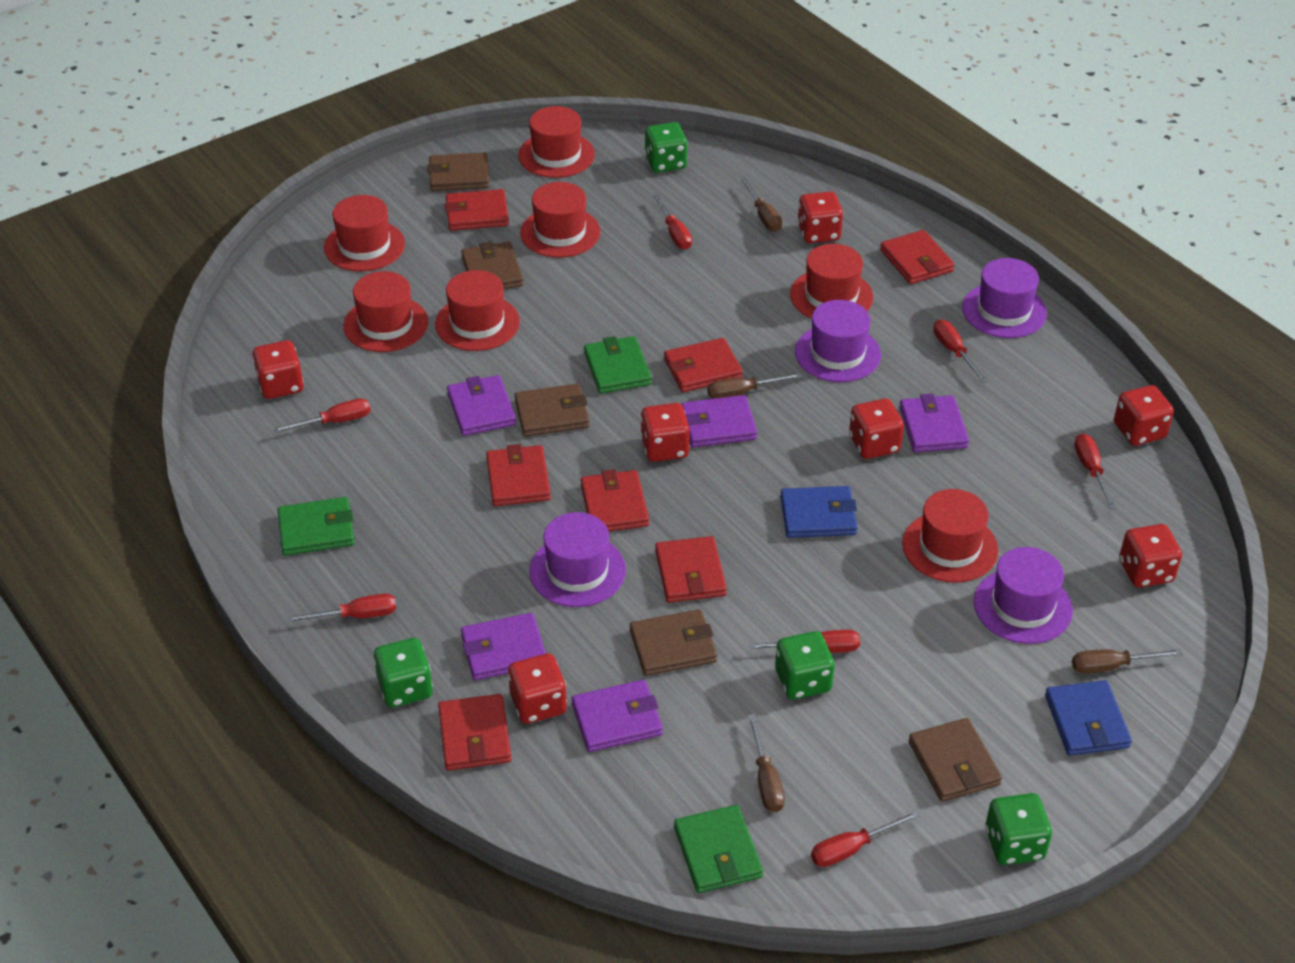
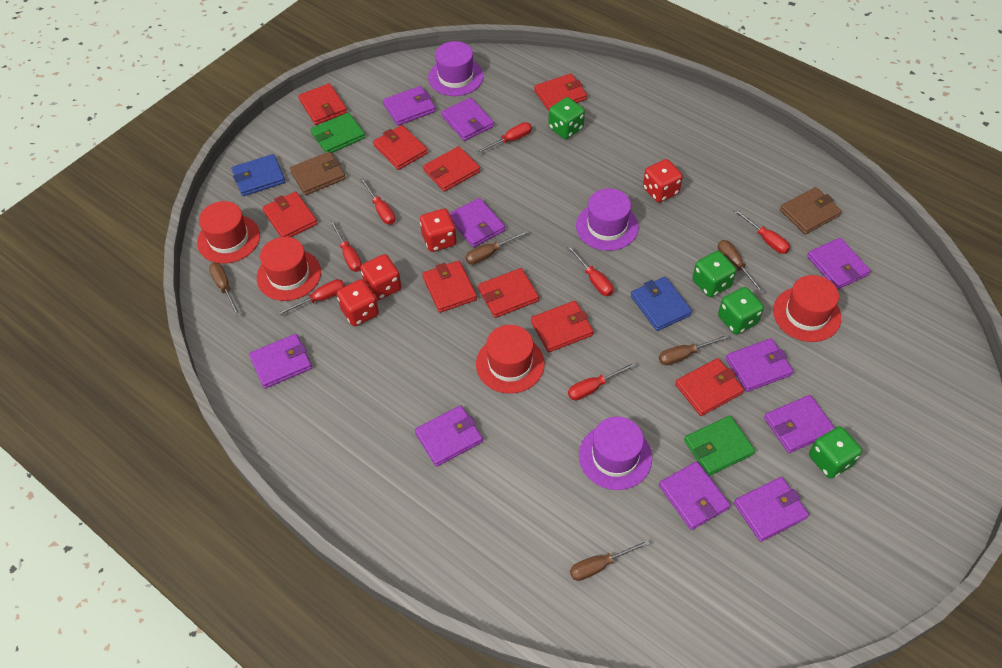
brown screwdriver: 4 -> 5
brown wallet: 5 -> 2
green wallet: 3 -> 2
purple hat: 4 -> 3
purple wallet: 5 -> 10
red dice: 7 -> 4
red hat: 7 -> 4
red wallet: 7 -> 9

